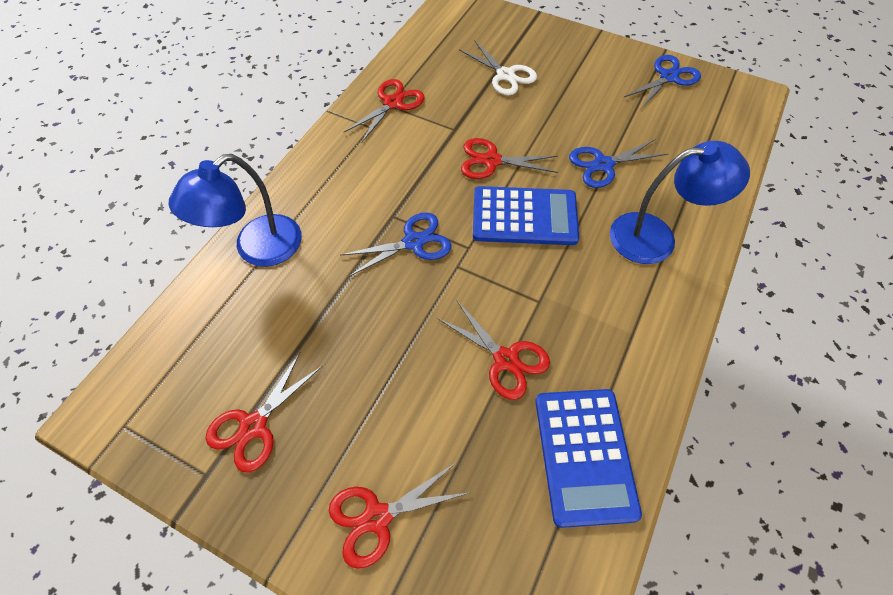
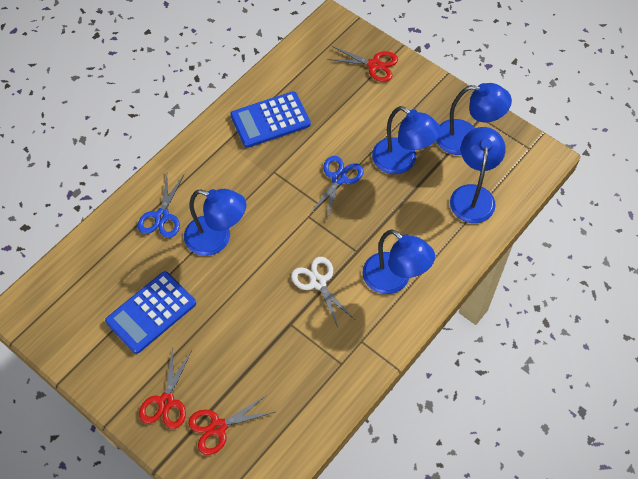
blue lamp: 2 -> 5
blue scissors: 3 -> 2
red scissors: 5 -> 3

